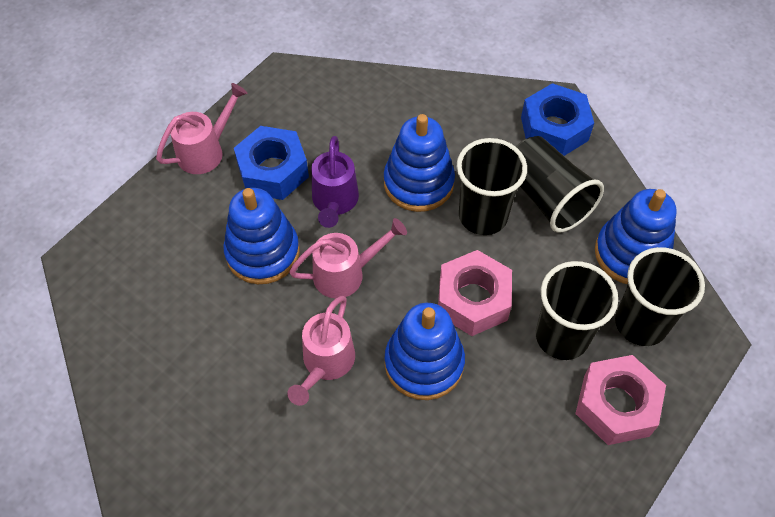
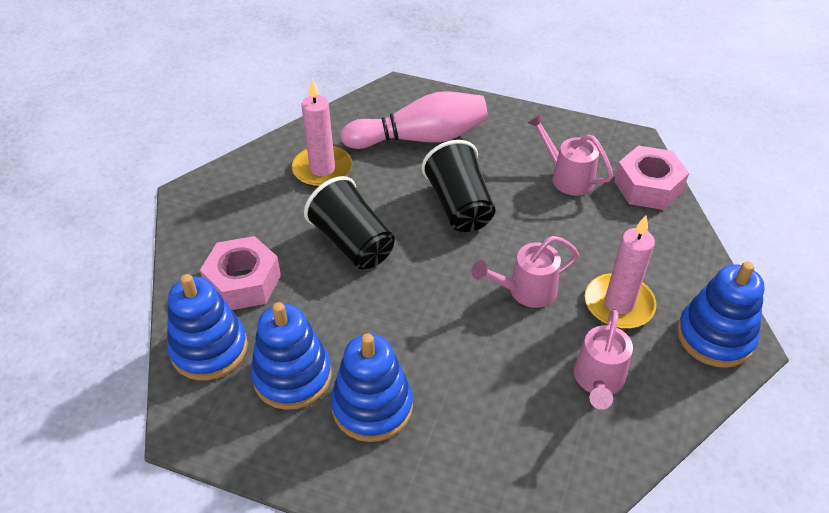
black cup: 4 -> 2
blue nut: 2 -> 0
pink bowling pin: 0 -> 1
pink candle: 0 -> 2
purple watering can: 1 -> 0

